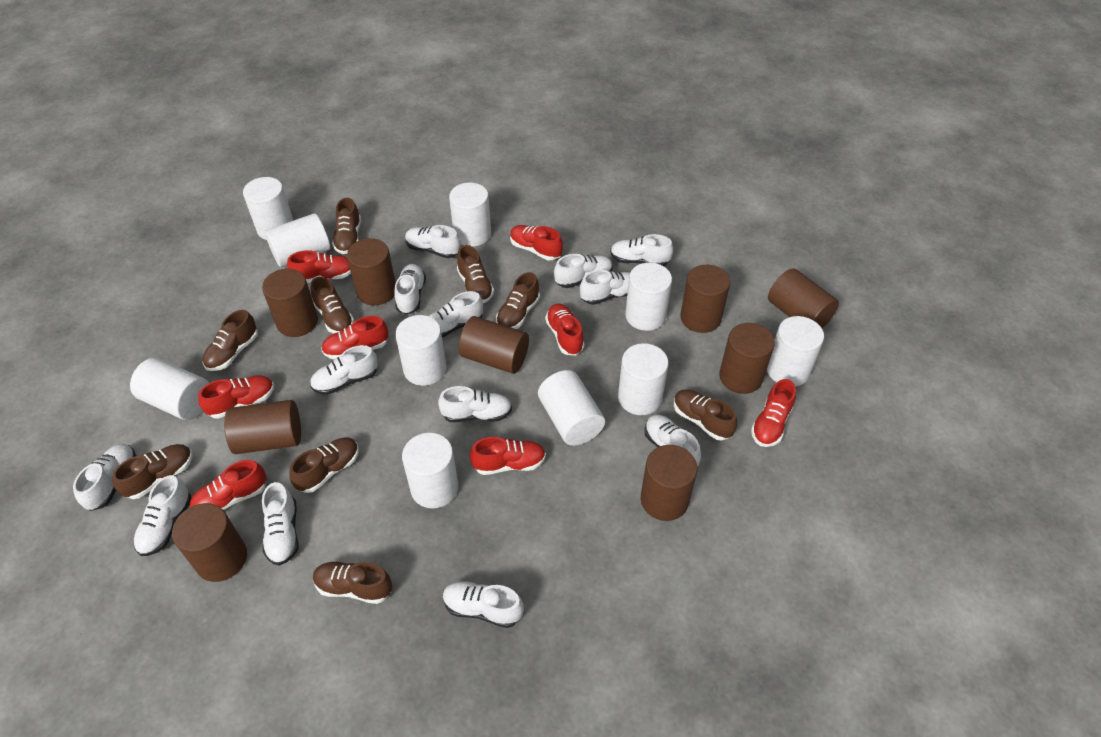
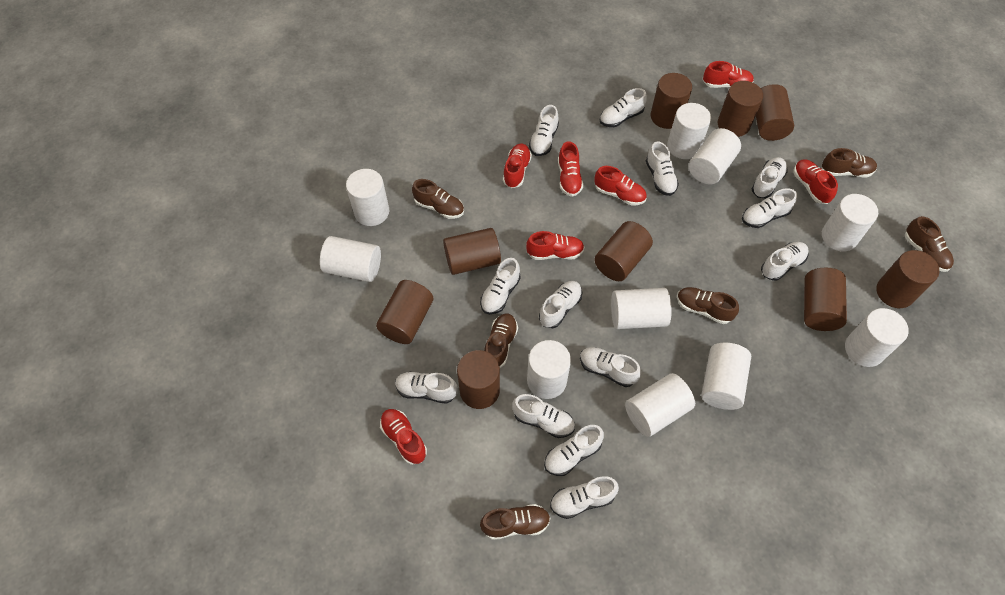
brown shoe: 9 -> 6
red shoe: 8 -> 7

